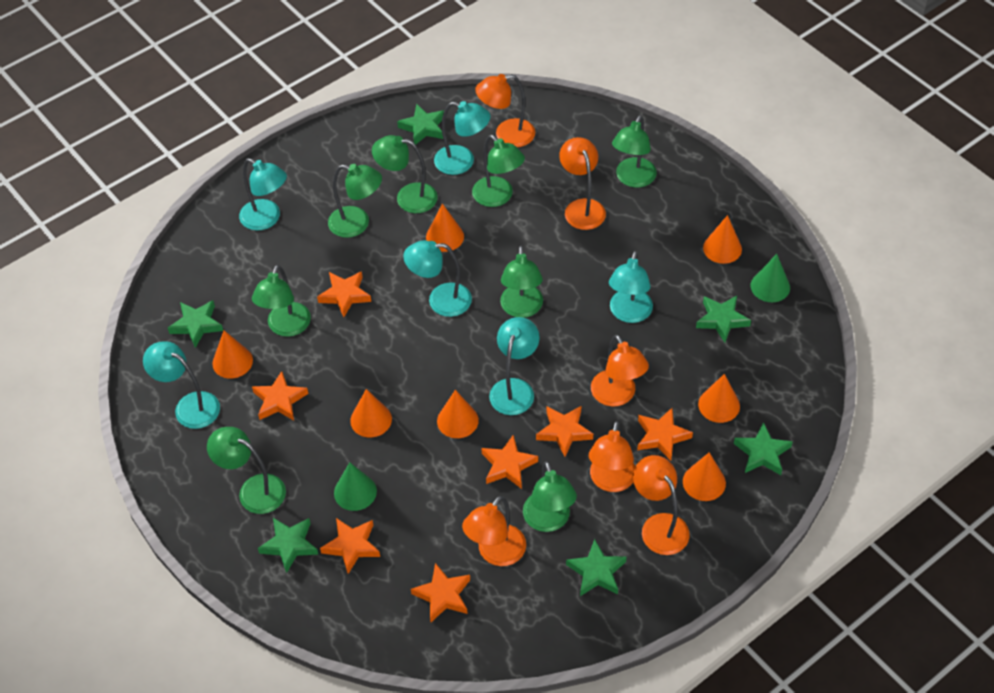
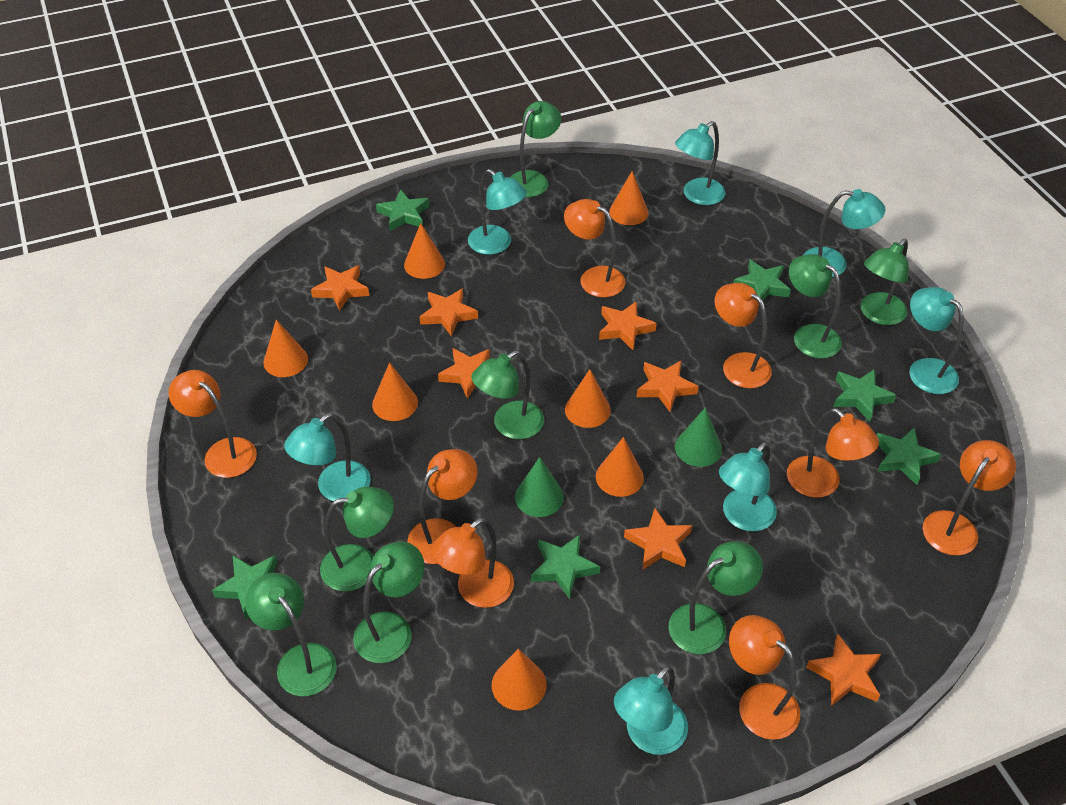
orange lamp: 6 -> 8
turquoise lamp: 6 -> 7

